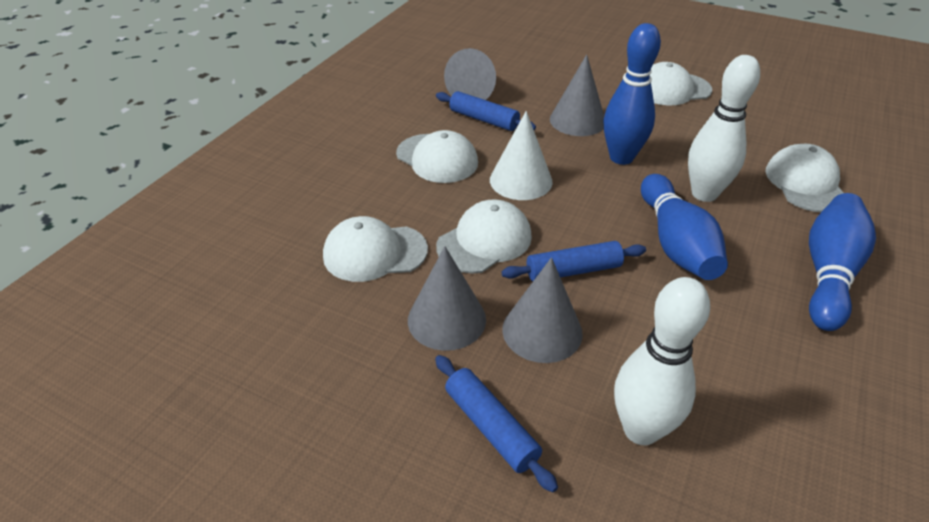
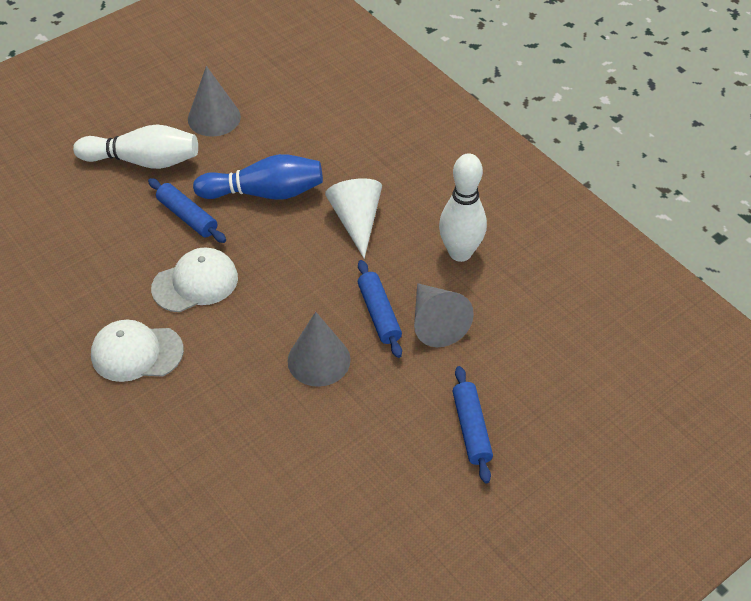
blue bowling pin: 3 -> 1
grey cone: 4 -> 3
white cap: 5 -> 2

